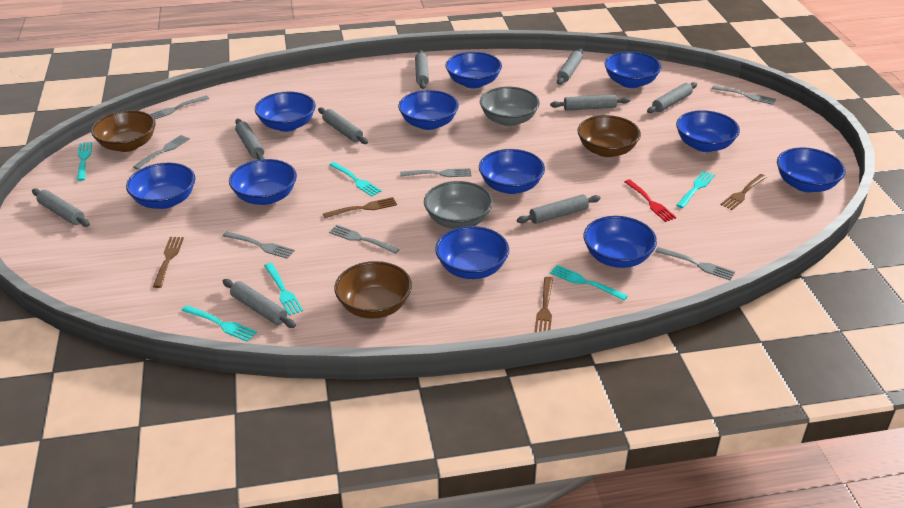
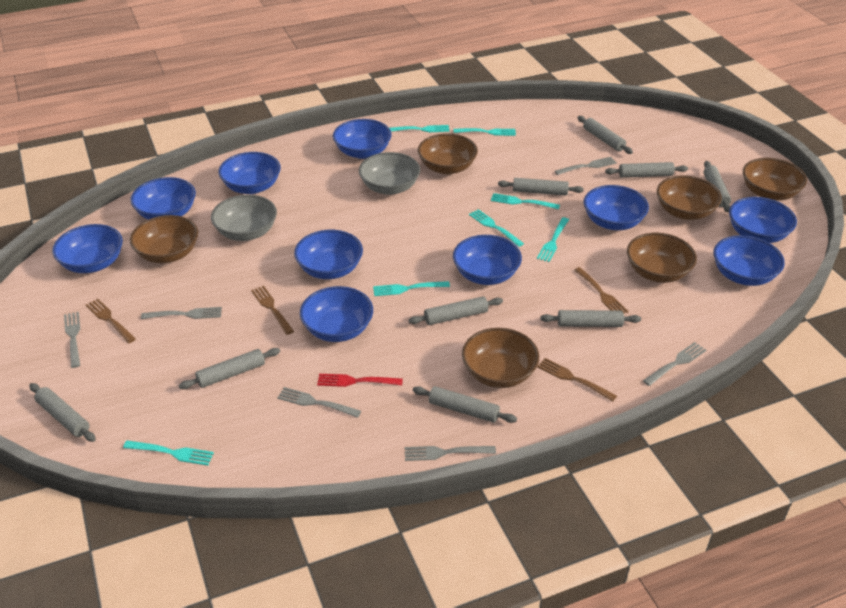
blue bowl: 11 -> 10
brown bowl: 3 -> 6
grey fork: 7 -> 6
turquoise fork: 6 -> 7

